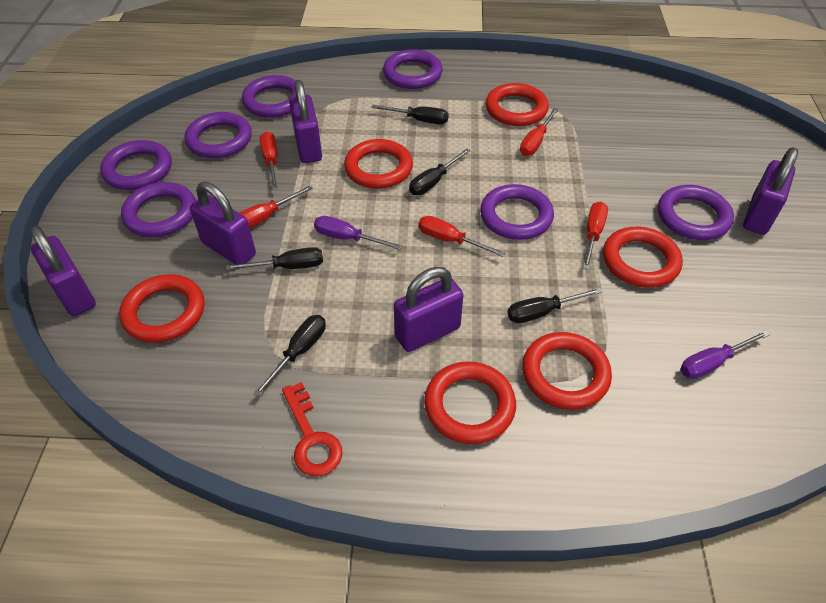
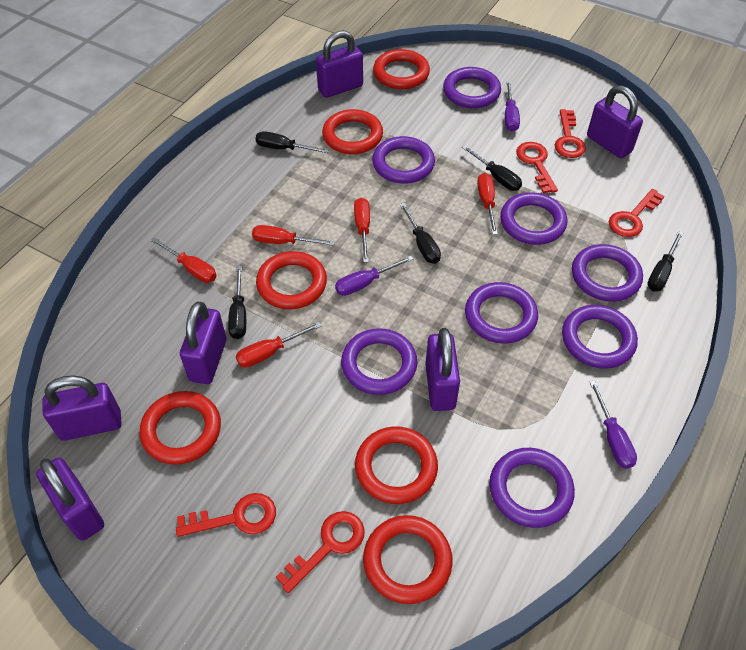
purple padlock: 5 -> 6
purple ring: 7 -> 8
purple screwdriver: 2 -> 3
red key: 1 -> 5

